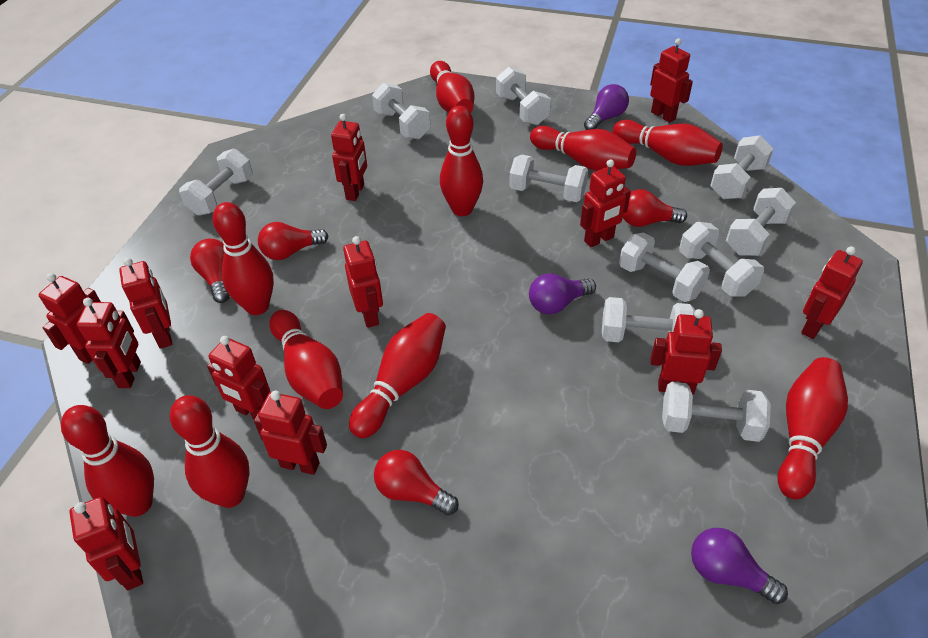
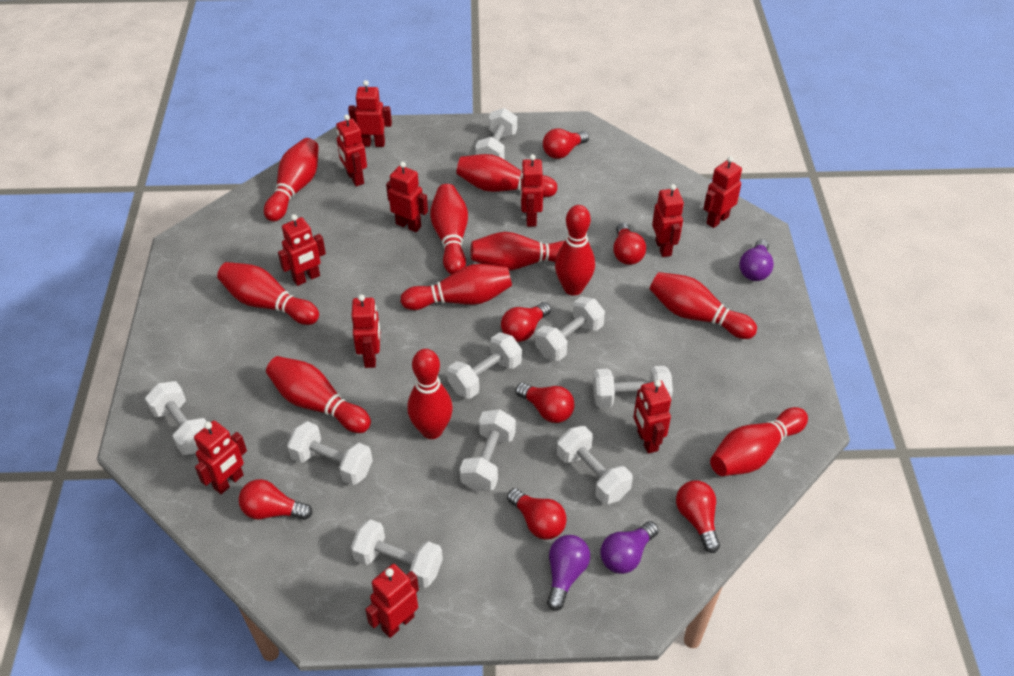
red bowling pin: 10 -> 11
red light bulb: 4 -> 7
red robot: 12 -> 11
white dumbbell: 10 -> 9

